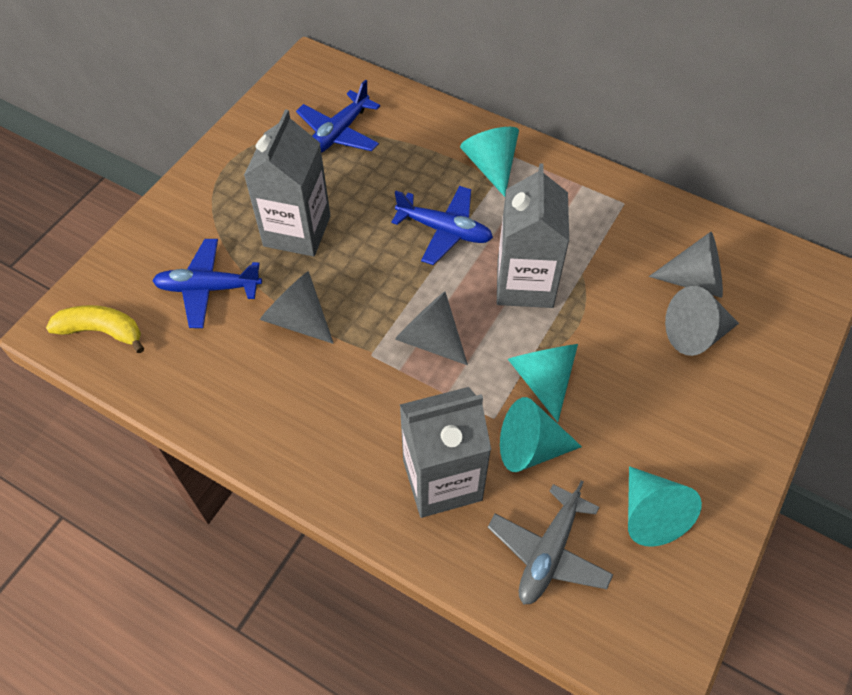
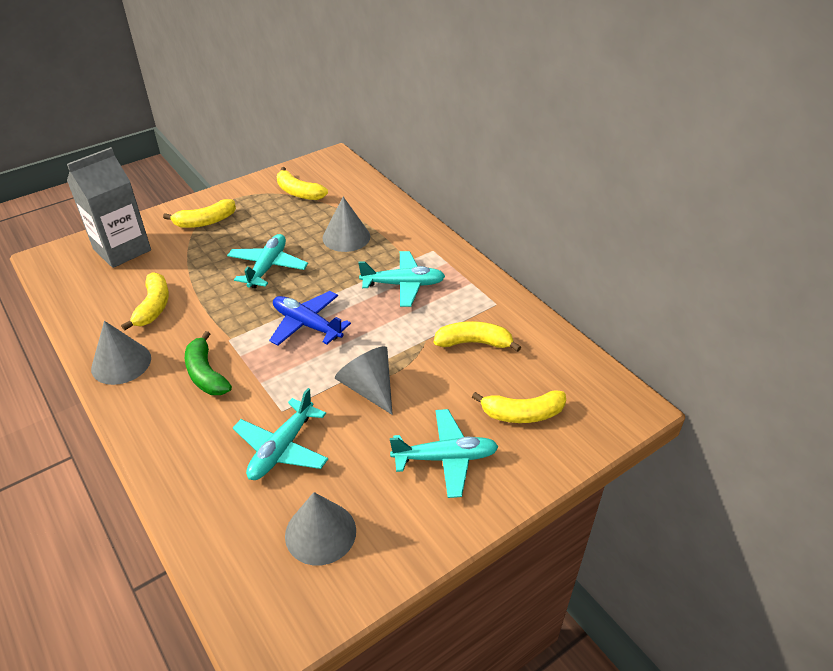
blue plane: 3 -> 1
green banana: 0 -> 1
grey carton: 3 -> 1
grey plane: 1 -> 0
turquoise cone: 4 -> 0
turquoise plane: 0 -> 4
yellow banana: 1 -> 5

